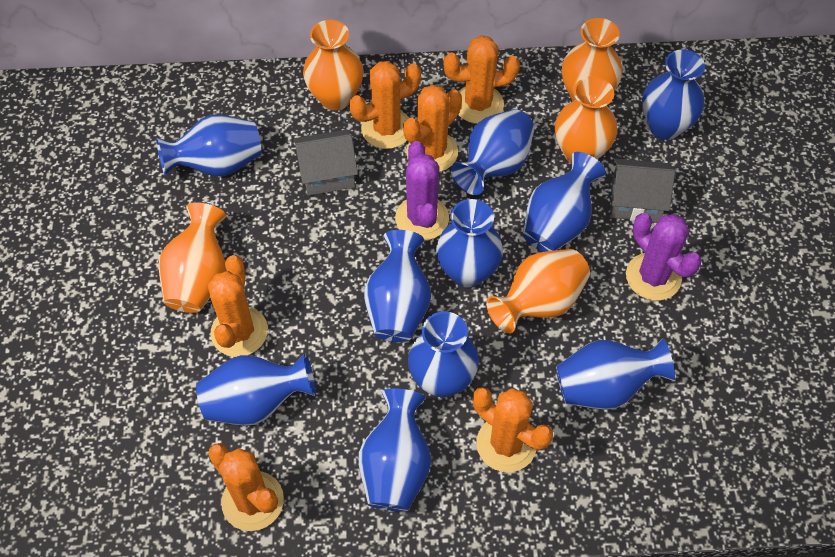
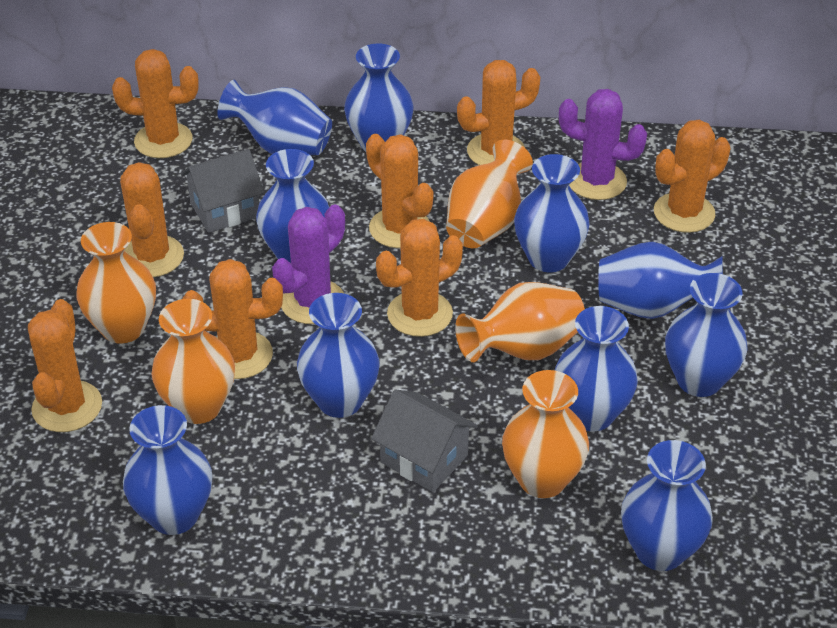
orange cactus: 6 -> 8

